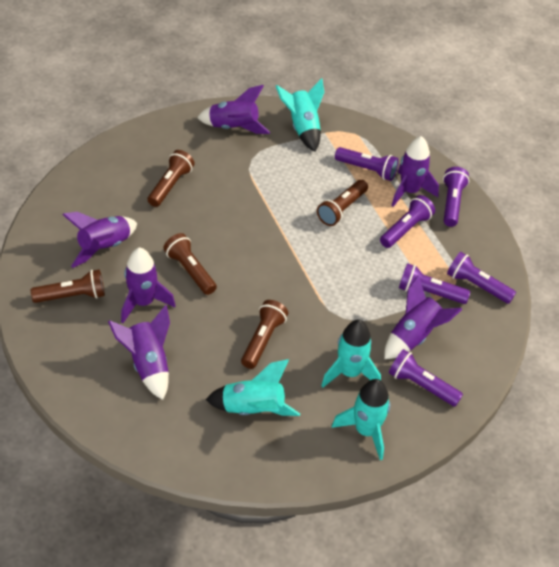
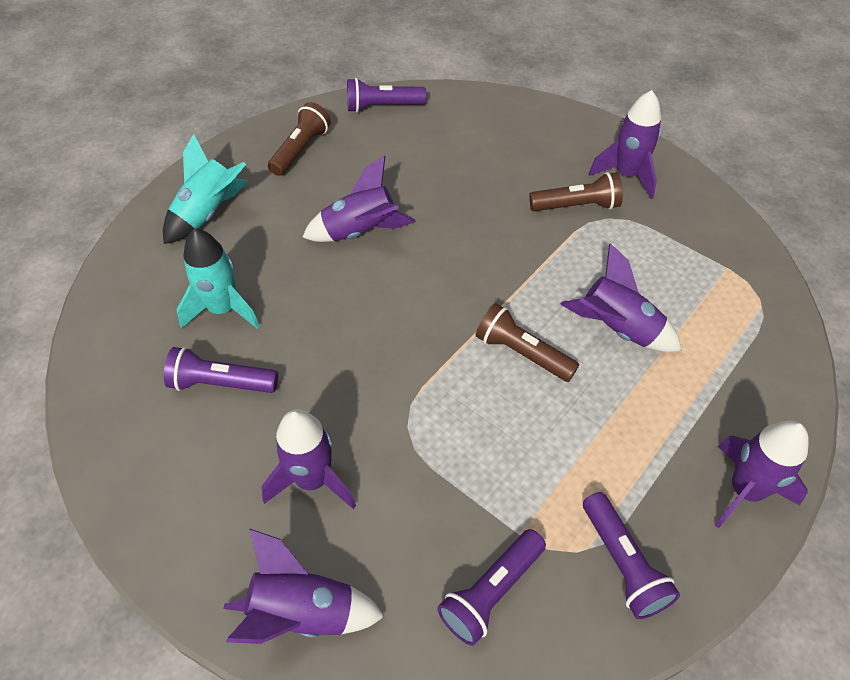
brown flashlight: 5 -> 3
purple flashlight: 6 -> 4
turquoise rocket: 4 -> 2

